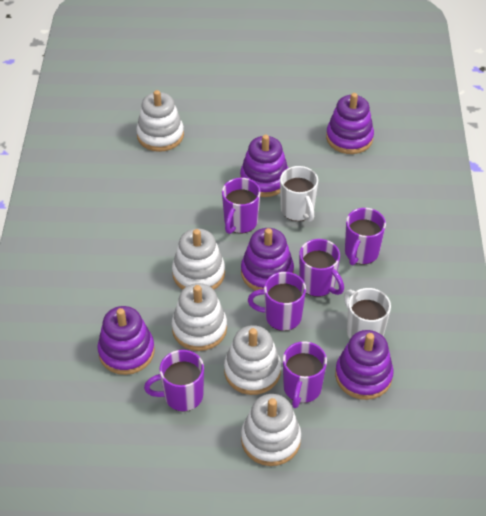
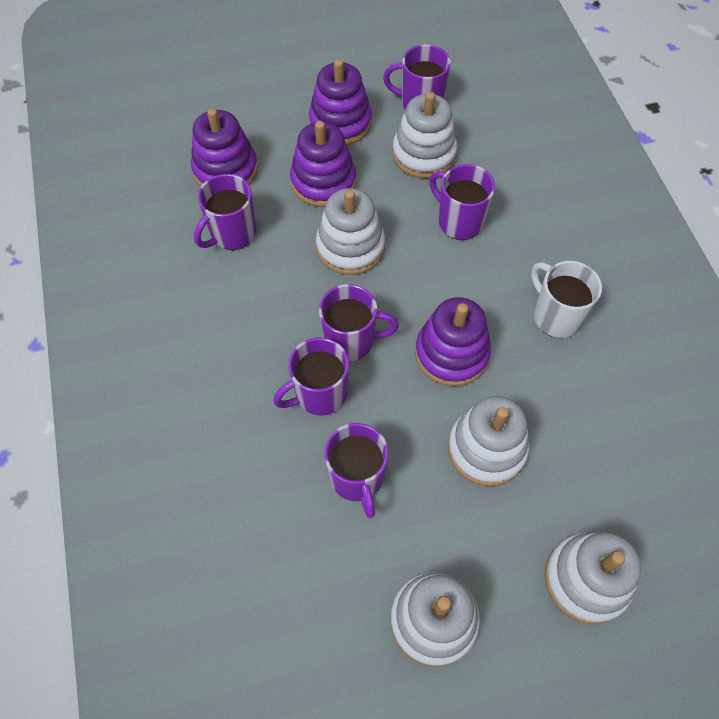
purple stacking toy: 5 -> 4
white mug: 2 -> 1

